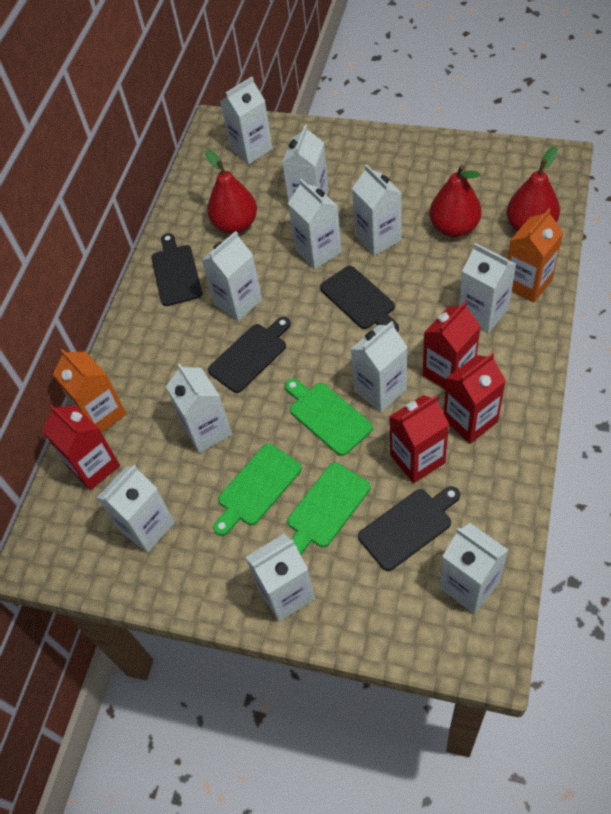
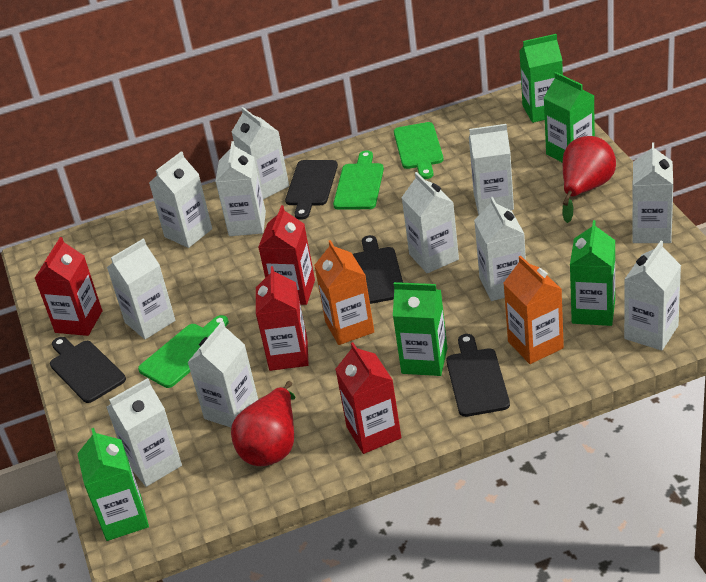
green carton: 0 -> 5
red pear: 3 -> 2

